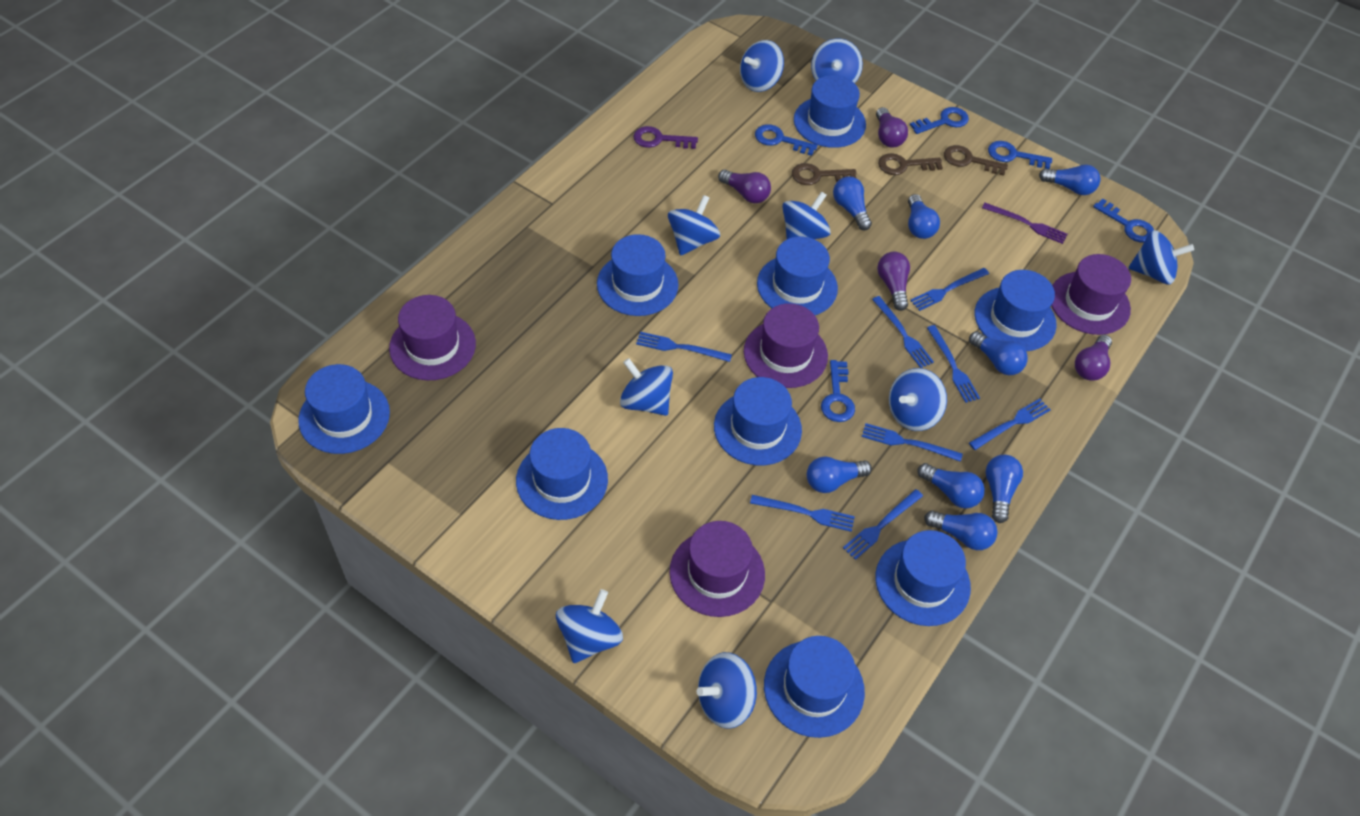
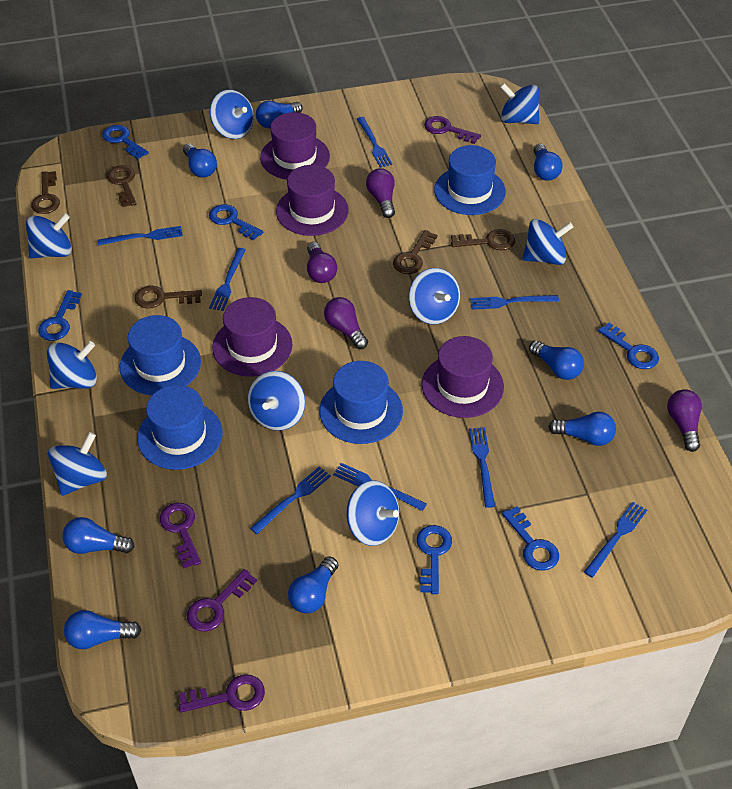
blue hat: 9 -> 4
blue key: 5 -> 6
brown key: 3 -> 5
purple fork: 1 -> 0
purple key: 1 -> 4

